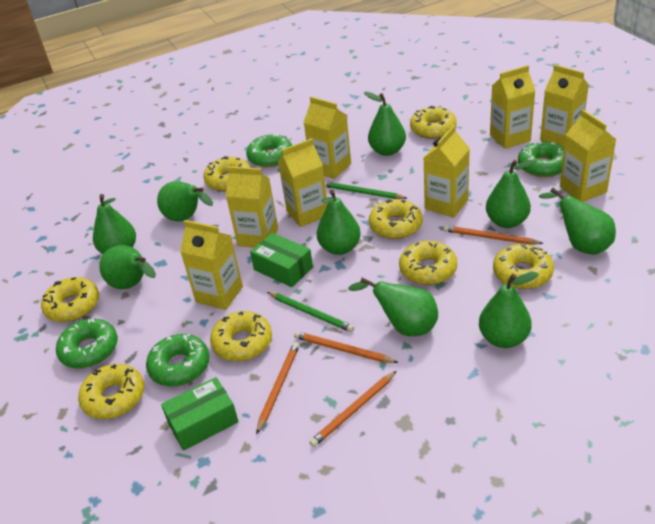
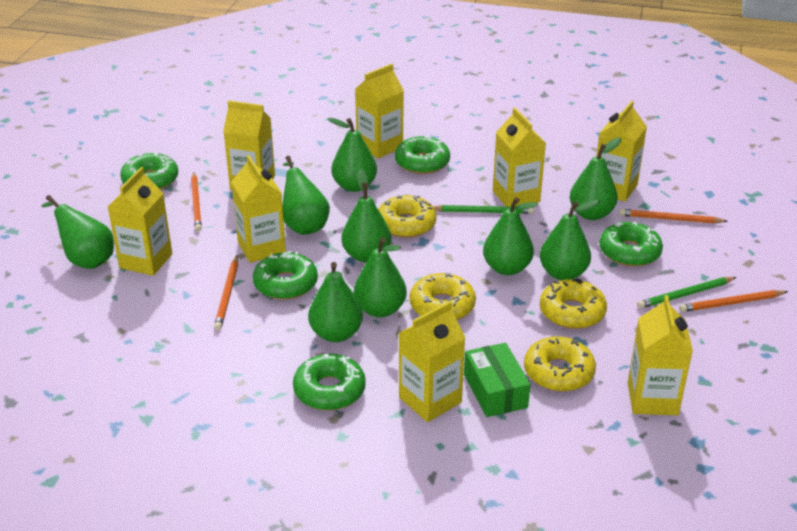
green box: 2 -> 1
green donut: 4 -> 5
yellow donut: 8 -> 4

